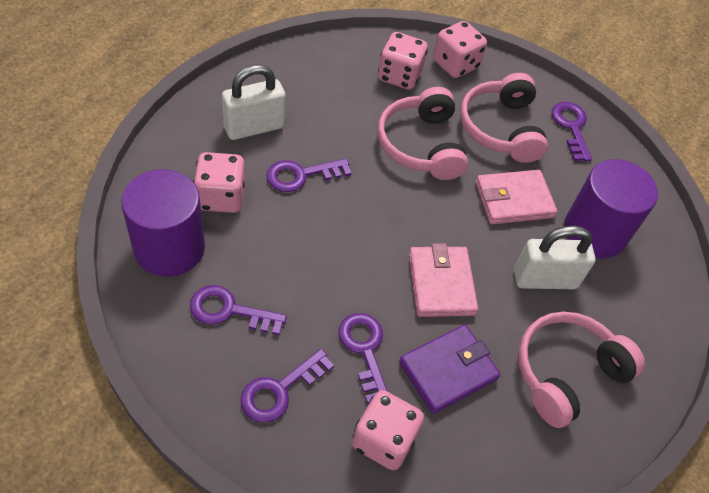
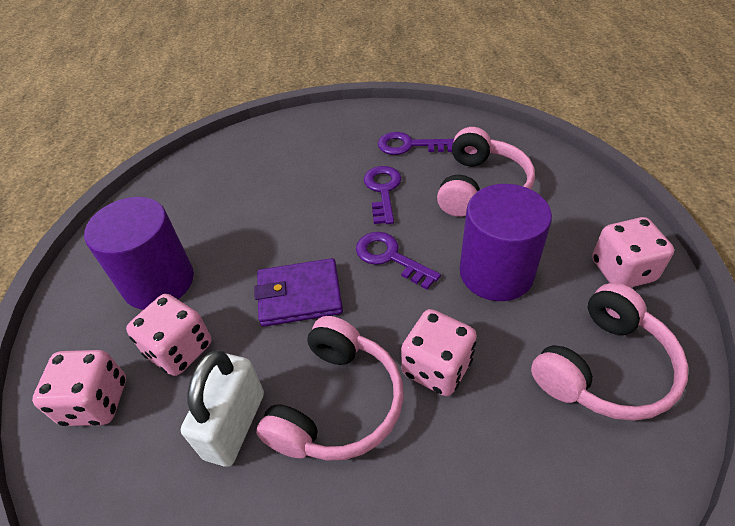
pink wallet: 2 -> 0
purple key: 5 -> 3
white padlock: 2 -> 1

